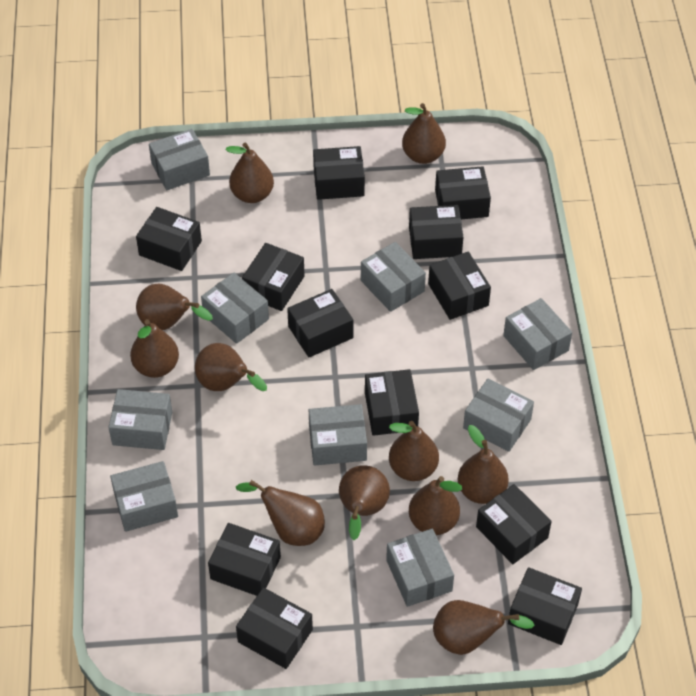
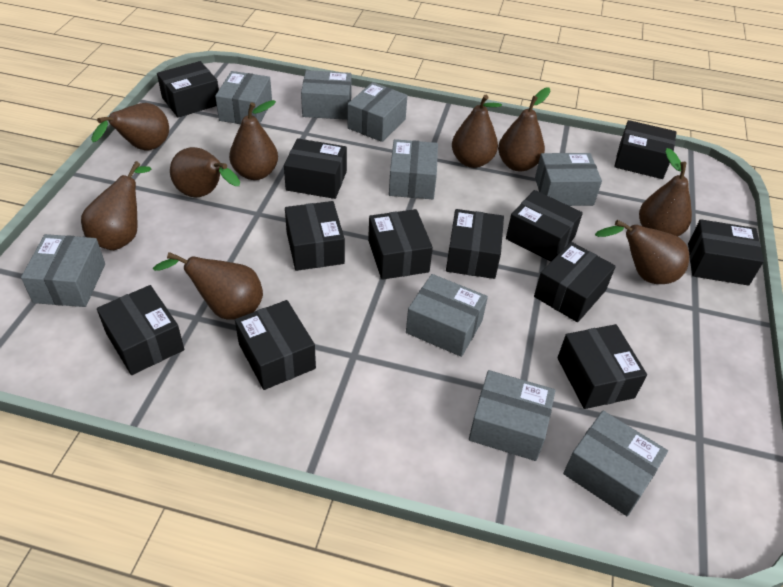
brown pear: 11 -> 9

